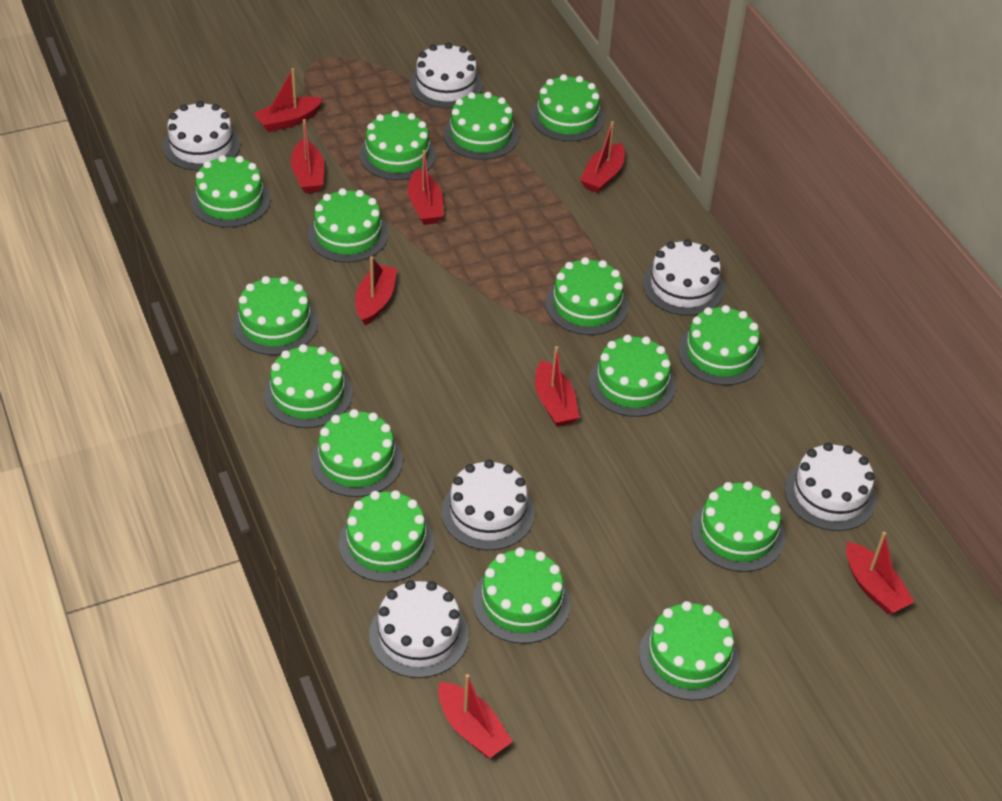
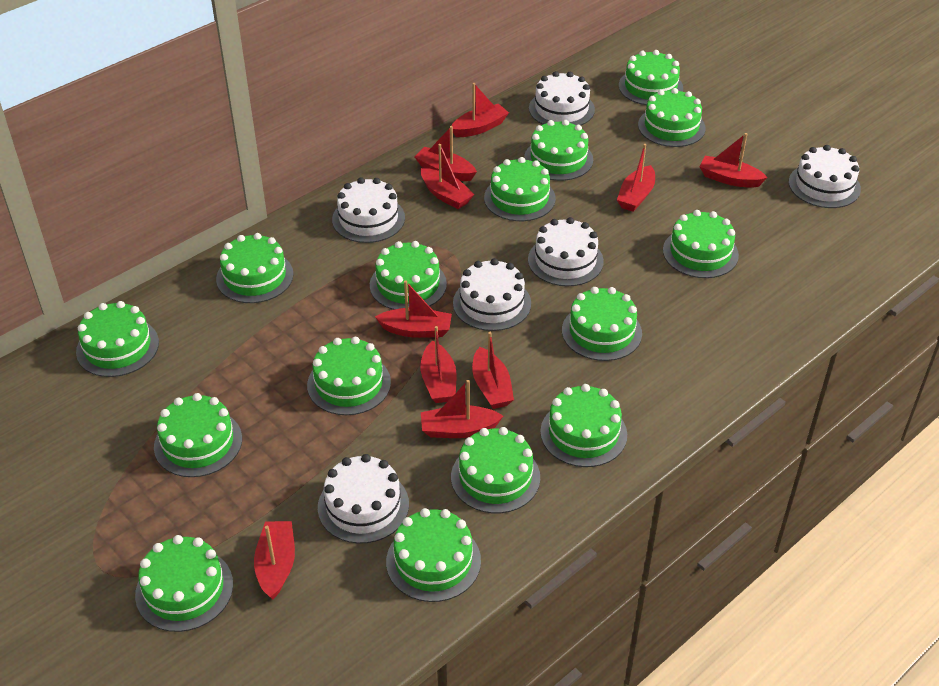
red boat: 8 -> 10

